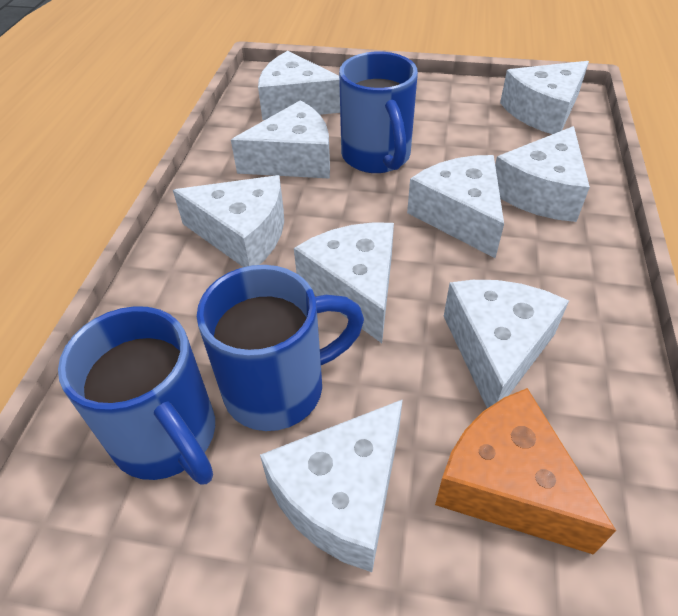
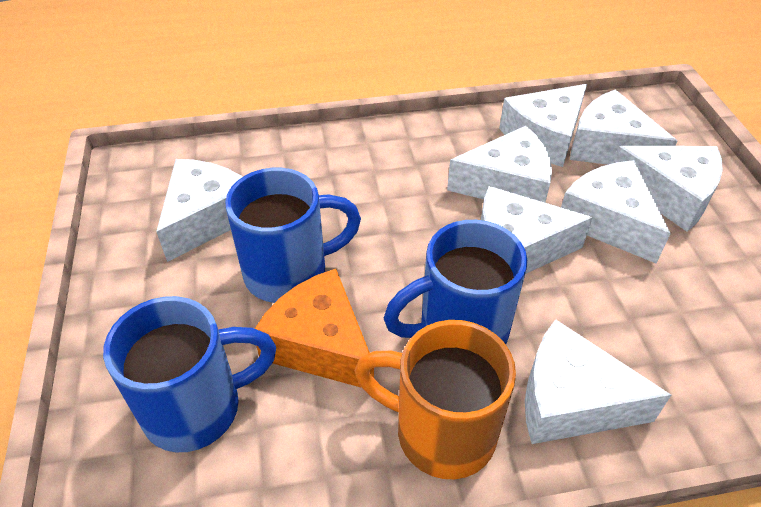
orange mug: 0 -> 1
white cheese: 9 -> 8

